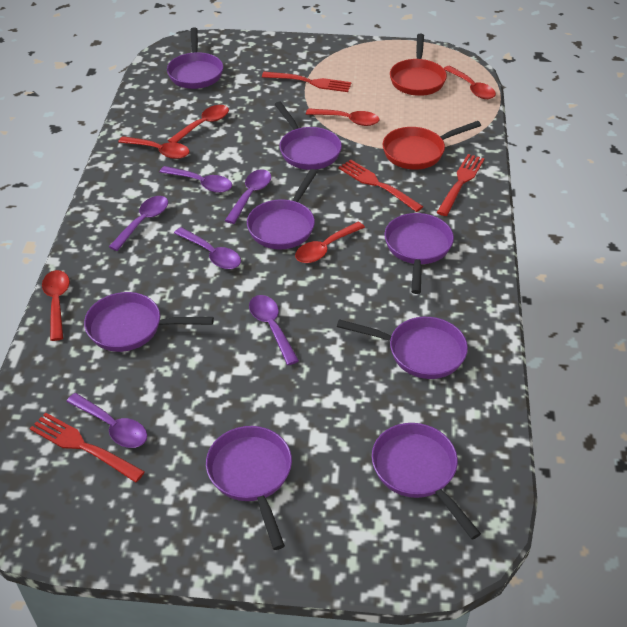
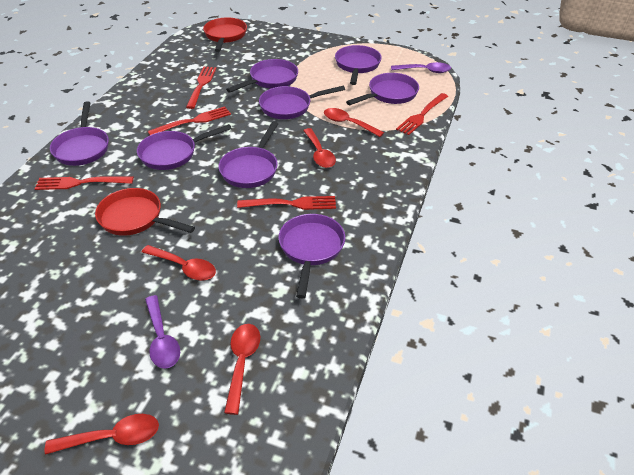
purple spoon: 6 -> 2
red fork: 4 -> 5
red spoon: 6 -> 5

